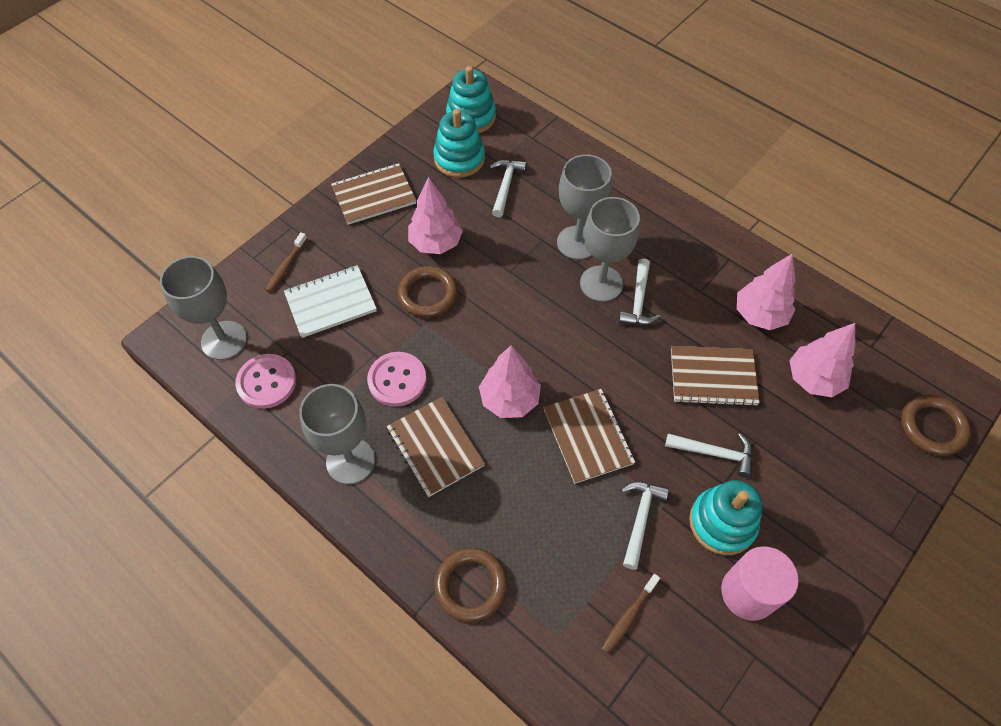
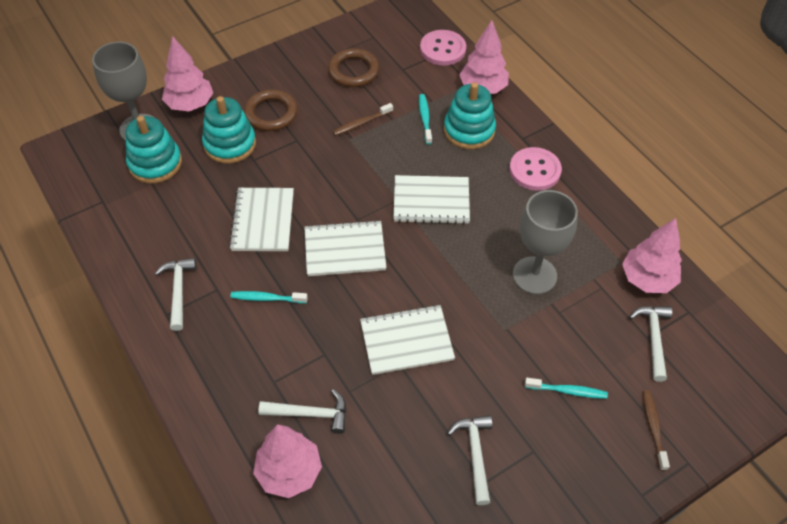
brown notebook: 4 -> 0
brown ring: 3 -> 2
grey goblet: 4 -> 2
pink cylinder: 1 -> 0
turquoise toothbrush: 0 -> 3
white notebook: 1 -> 4

